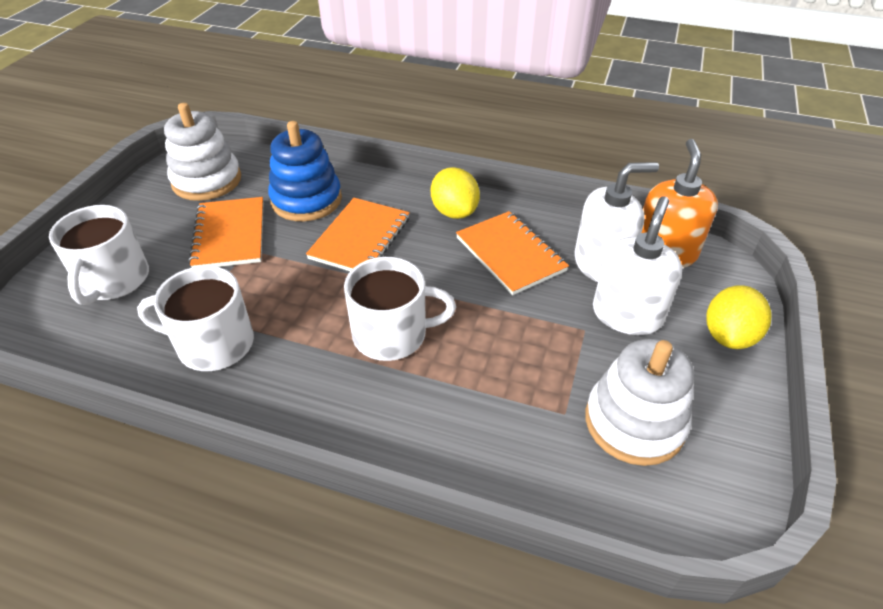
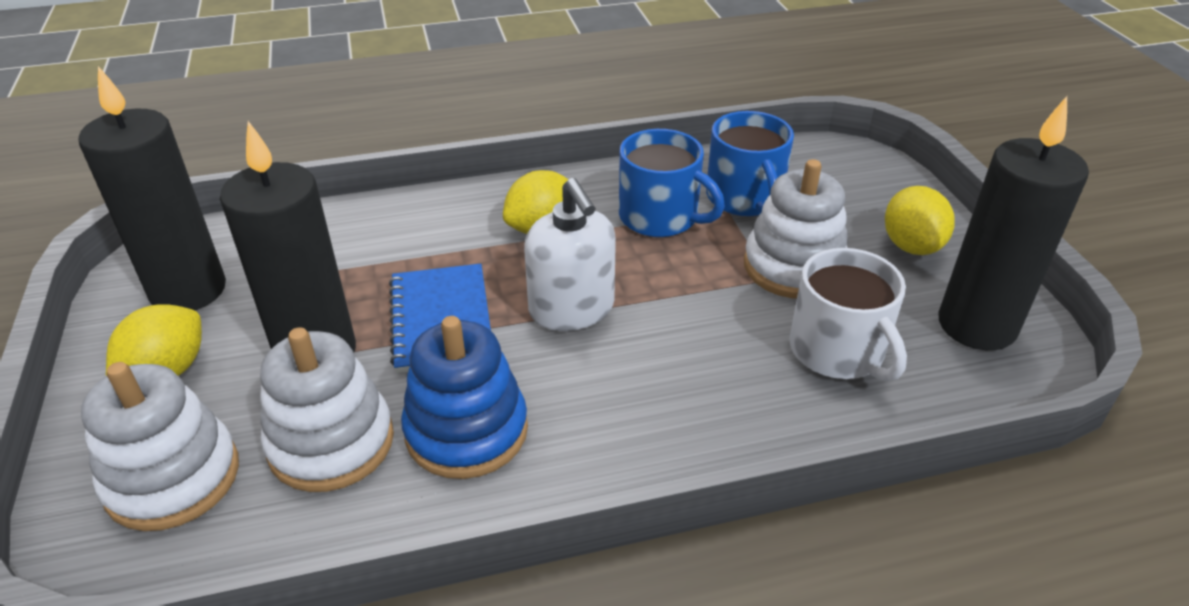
black candle: 0 -> 3
blue mug: 0 -> 2
blue notebook: 0 -> 1
orange notebook: 3 -> 0
orange soap dispenser: 1 -> 0
white mug: 3 -> 1
white soap dispenser: 2 -> 1
white stacking toy: 2 -> 3
yellow lemon: 2 -> 3

